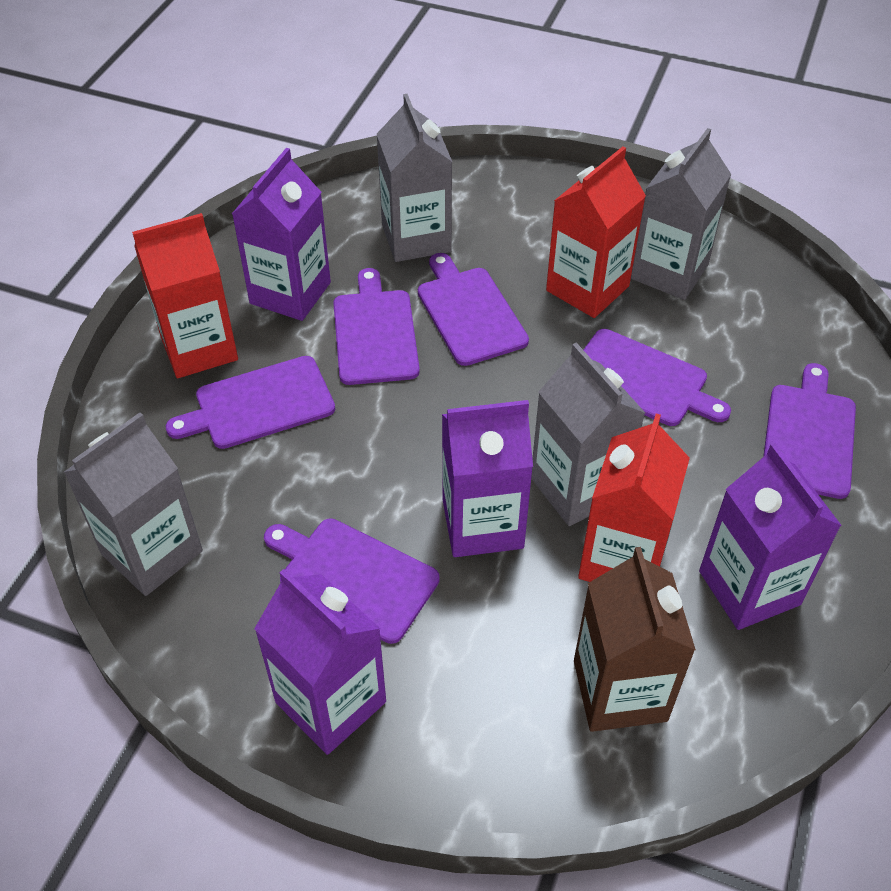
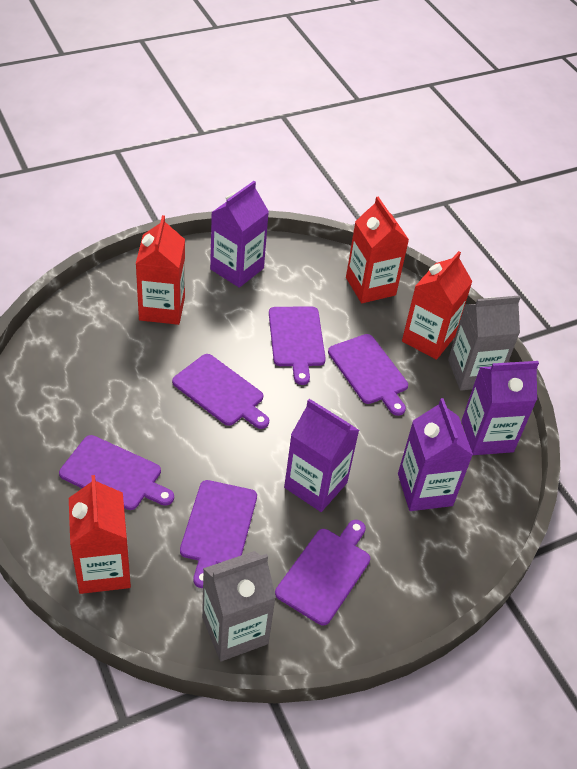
brown carton: 1 -> 0
grey carton: 4 -> 2
red carton: 3 -> 4

